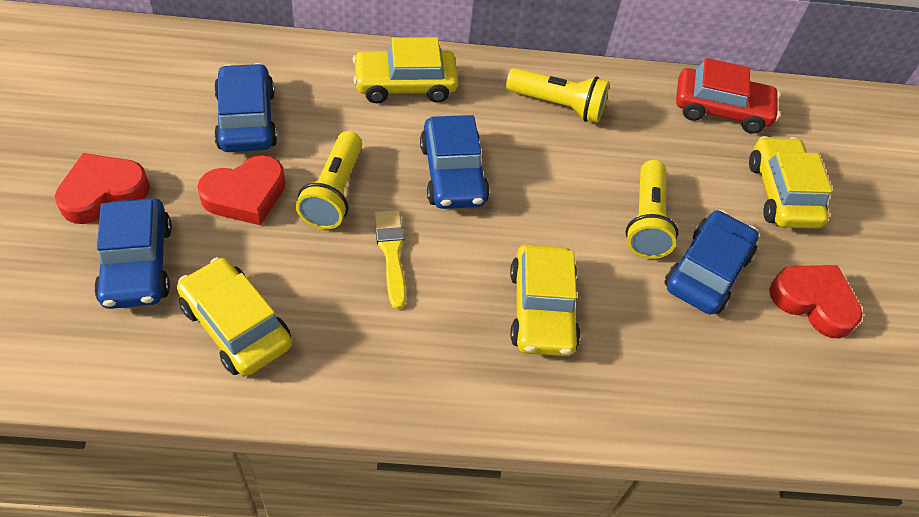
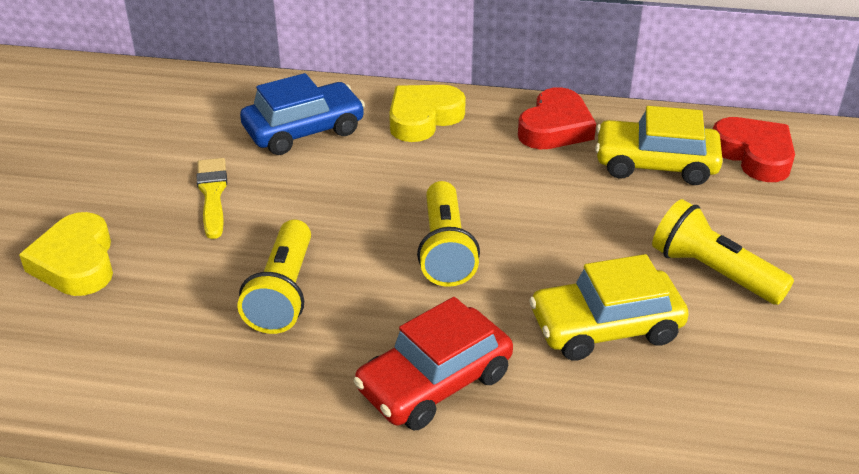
blue car: 4 -> 1
red heart: 3 -> 2
yellow car: 4 -> 2
yellow heart: 0 -> 2

